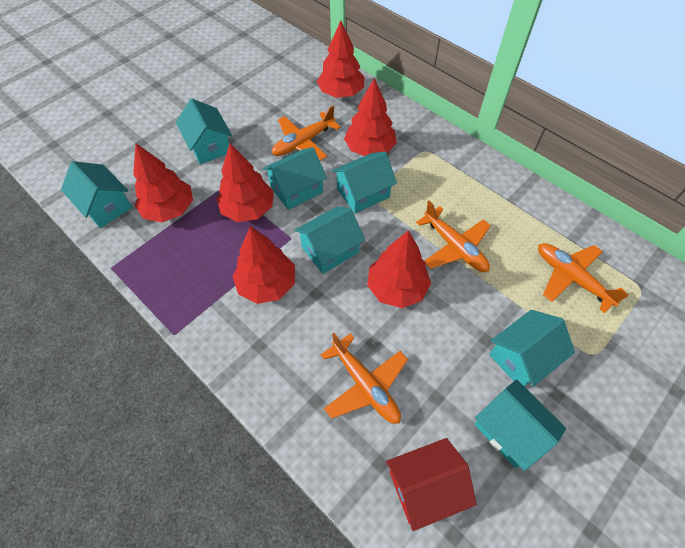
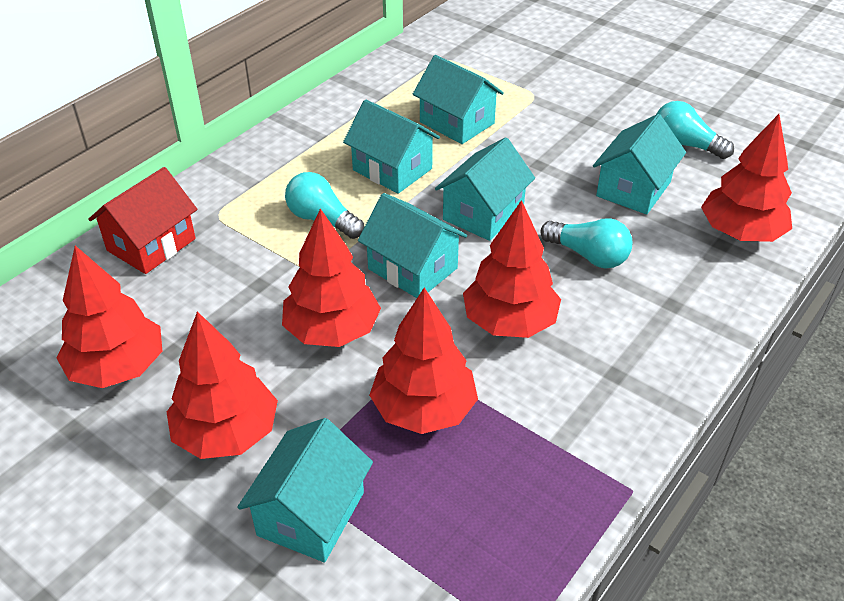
orange plane: 4 -> 0
turquoise house: 7 -> 6
turquoise light bulb: 0 -> 3

